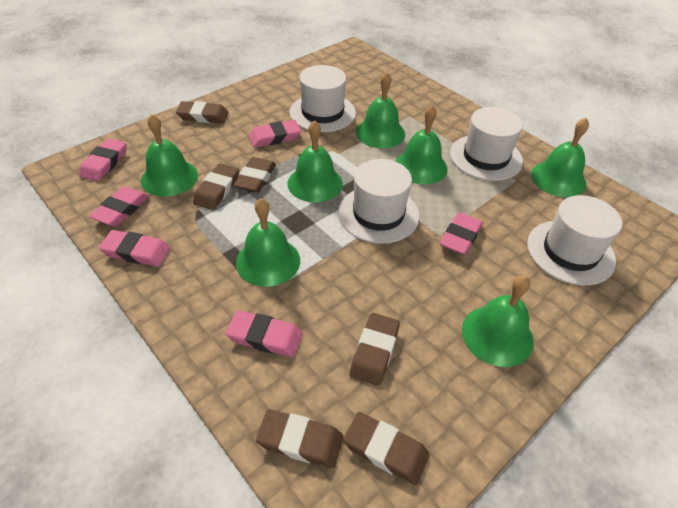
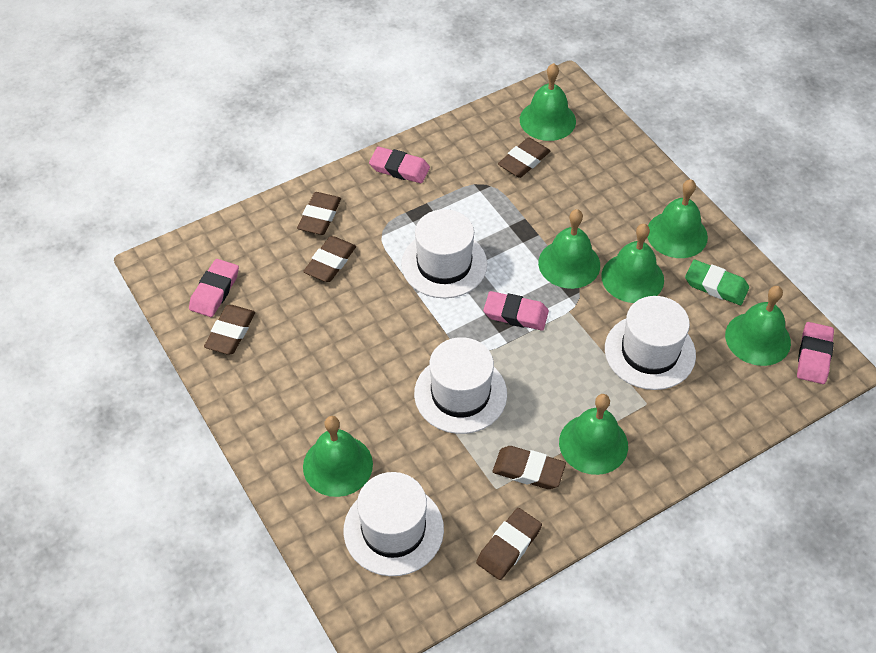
green eraser: 0 -> 1
pink eraser: 6 -> 4

